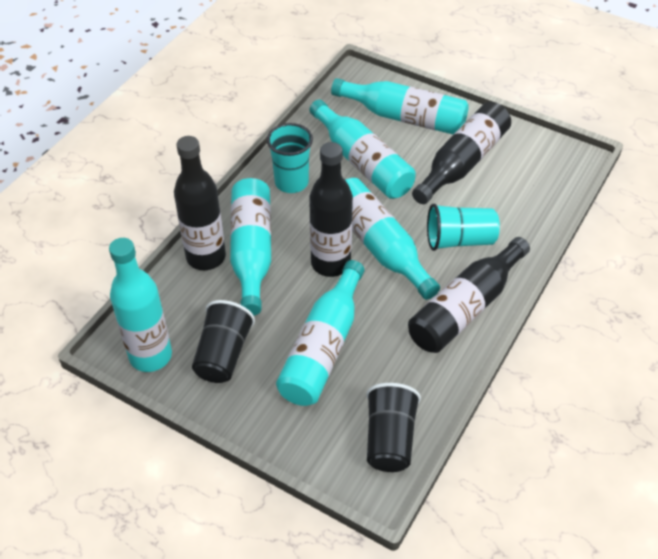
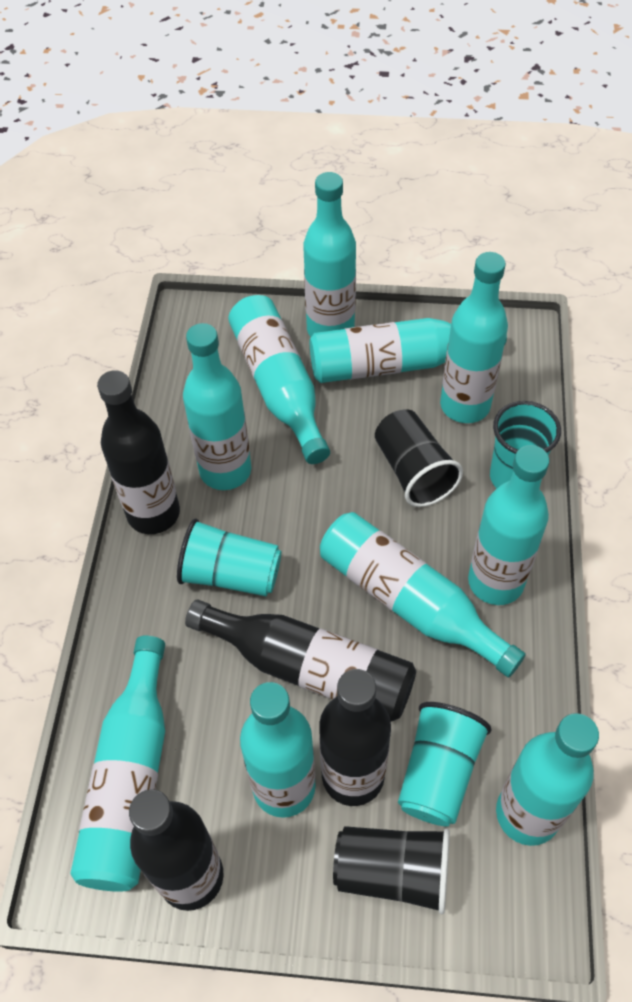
turquoise bottle: 6 -> 10
turquoise cup: 2 -> 3

